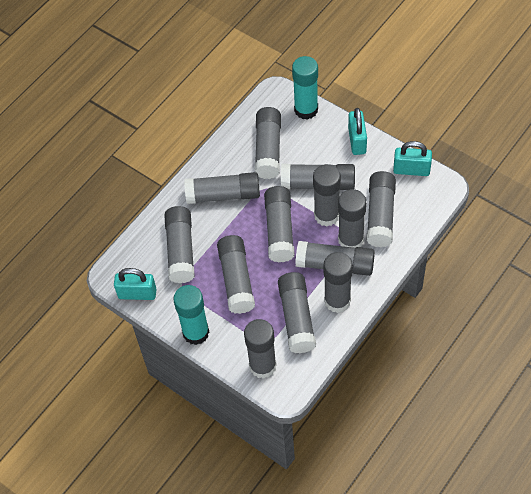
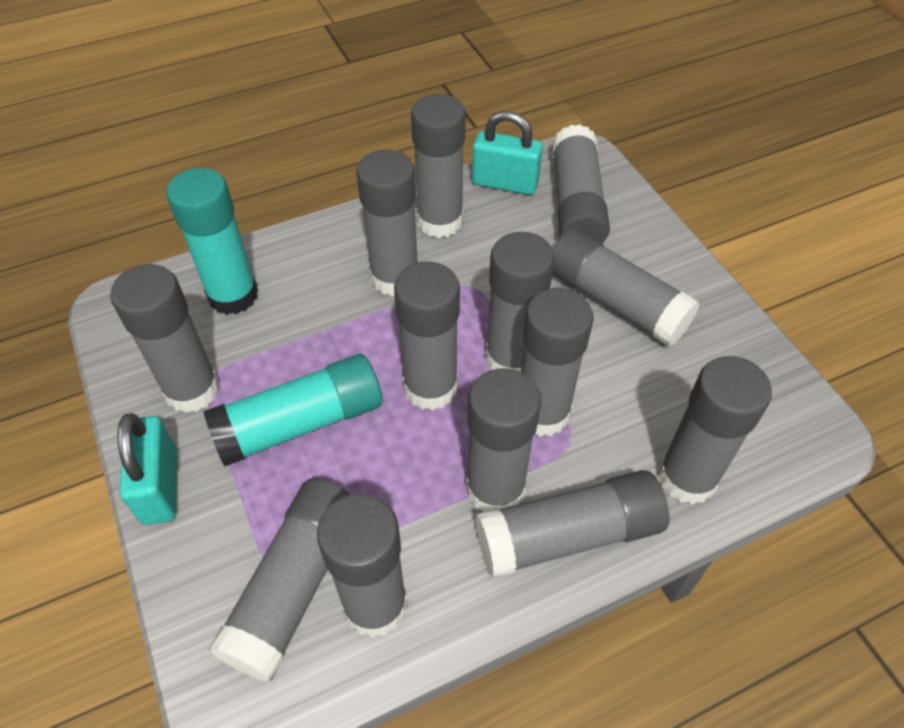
turquoise padlock: 3 -> 2

